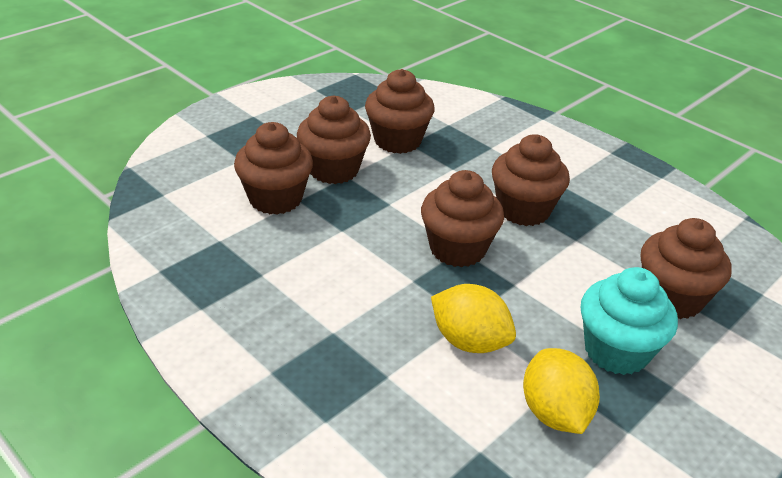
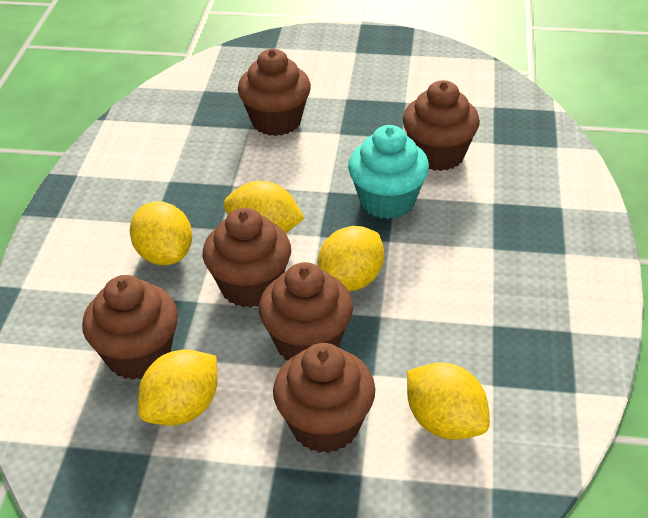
yellow lemon: 2 -> 5

